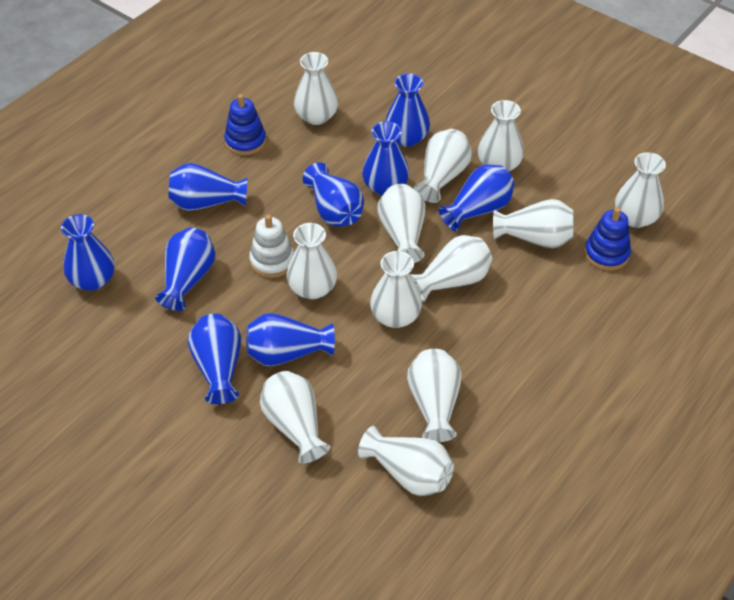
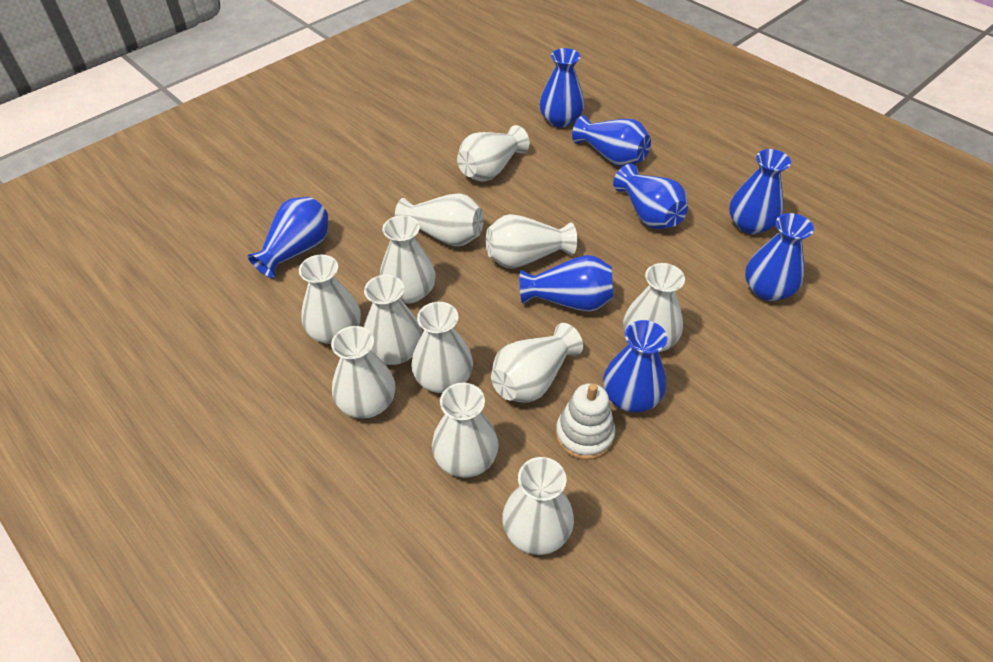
blue stacking toy: 2 -> 0
blue vase: 9 -> 8

